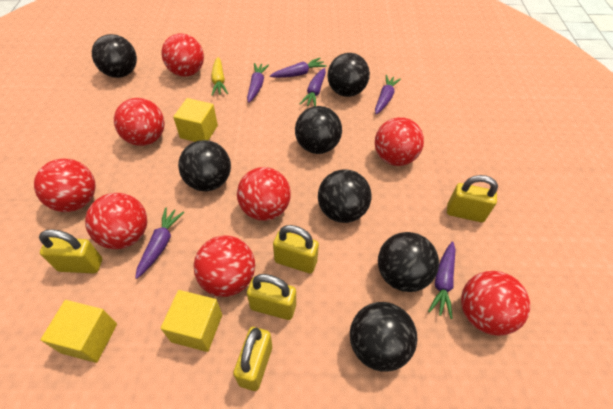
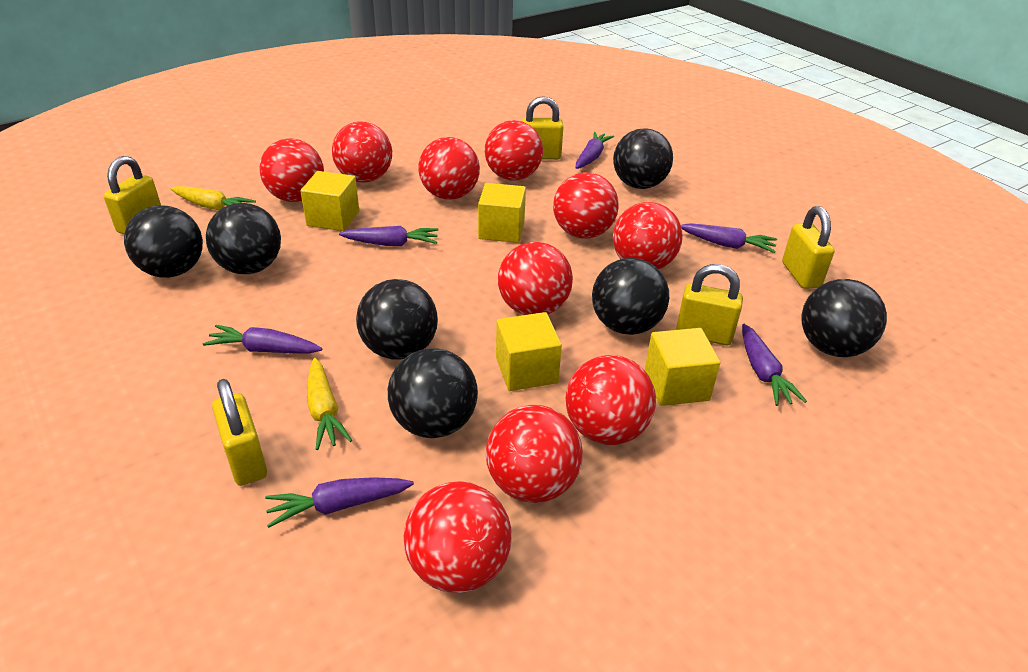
red ball: 8 -> 10
yellow carrot: 1 -> 2
yellow cube: 3 -> 4

